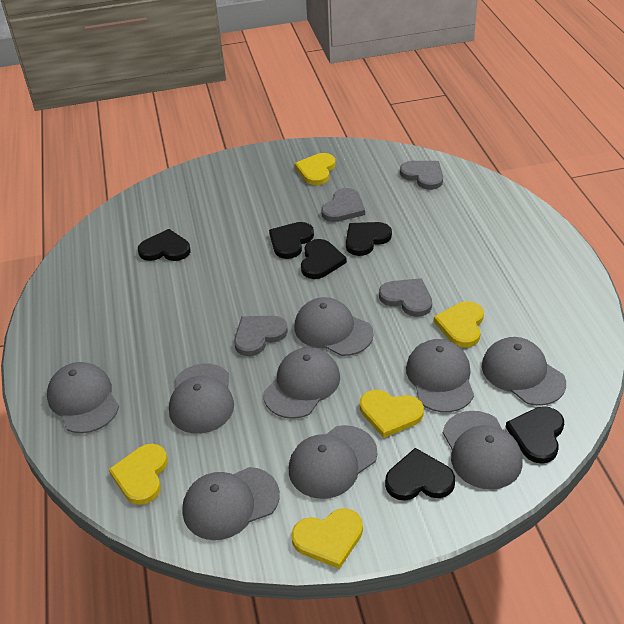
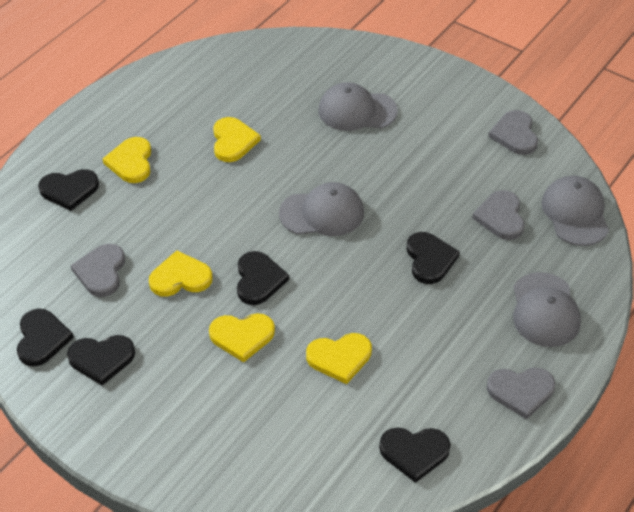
grey cap: 9 -> 4

